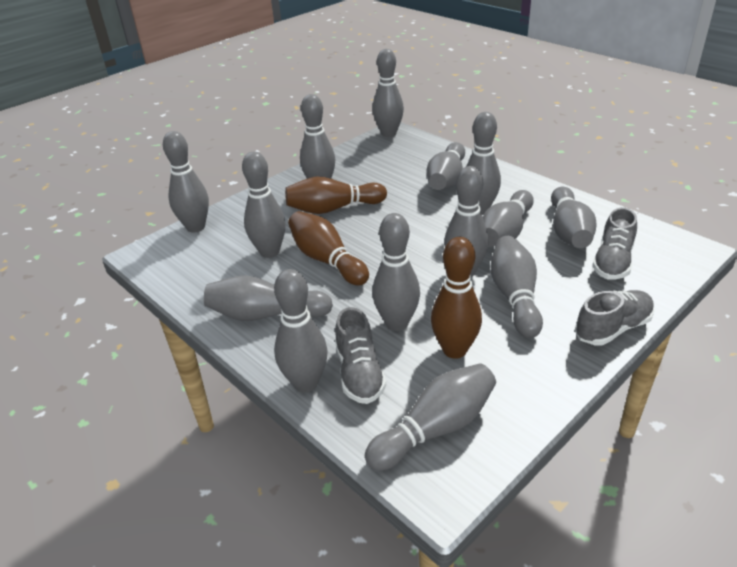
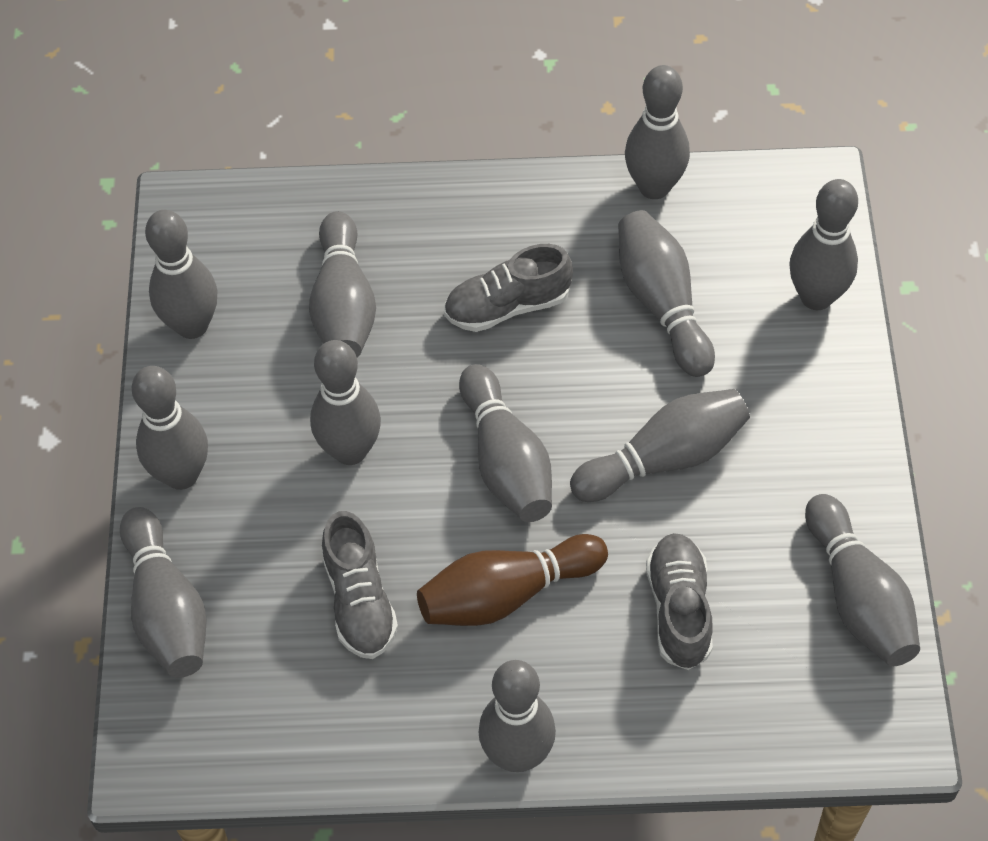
brown bowling pin: 3 -> 1
grey bowling pin: 14 -> 12

